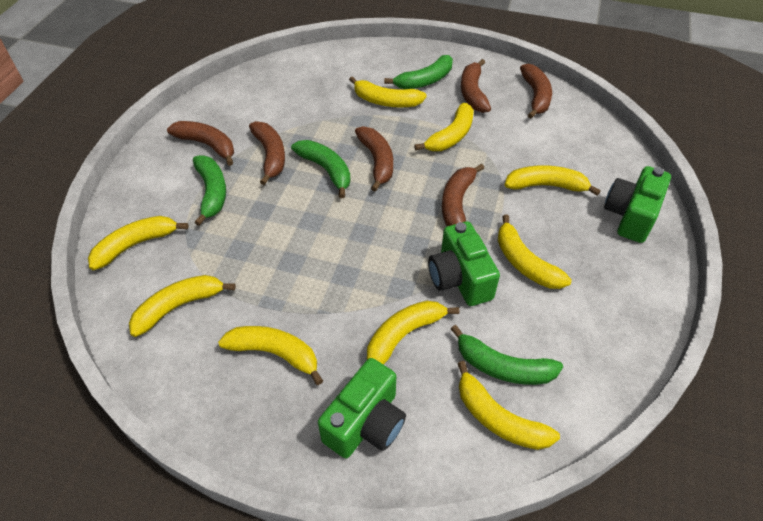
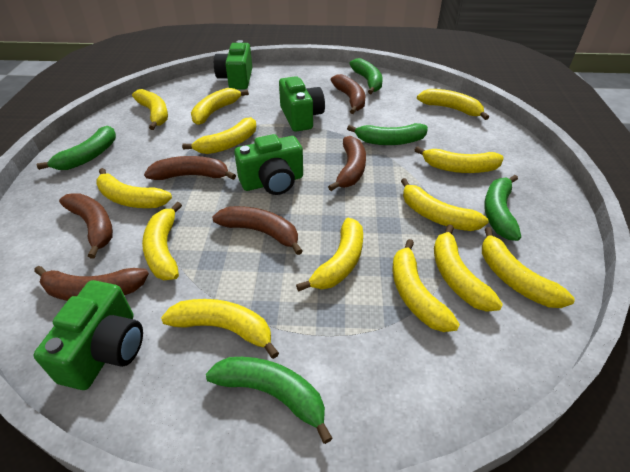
green banana: 4 -> 5
green camera: 3 -> 4
yellow banana: 9 -> 13

